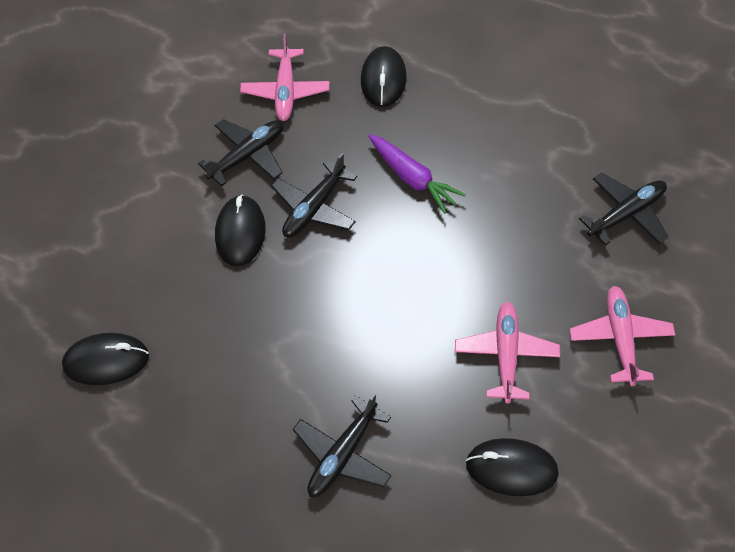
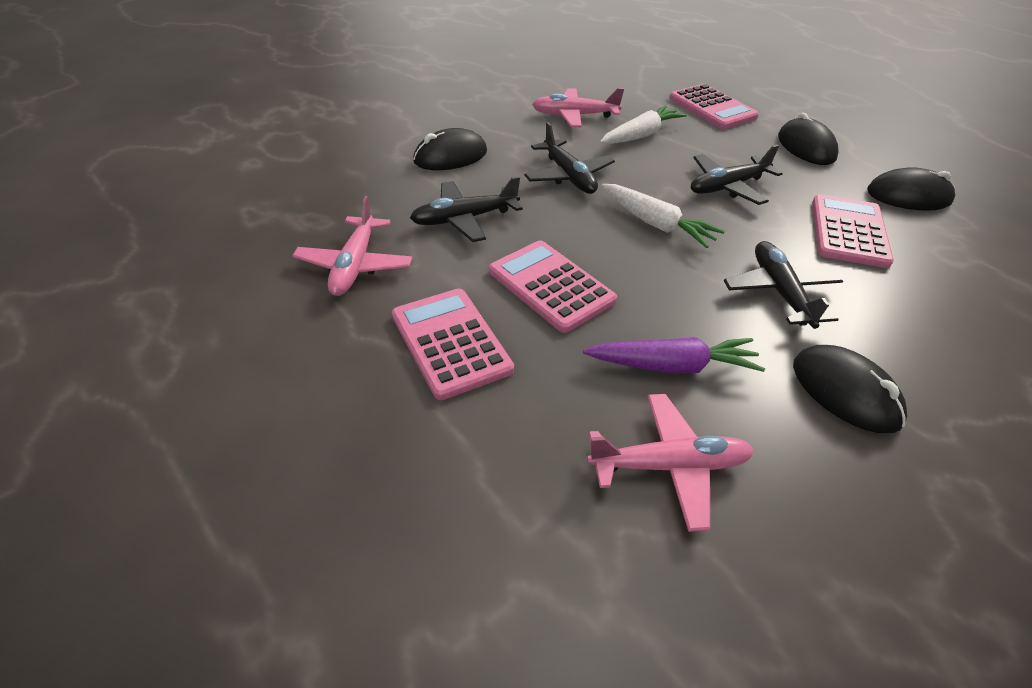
pink calculator: 0 -> 4
white carrot: 0 -> 2

